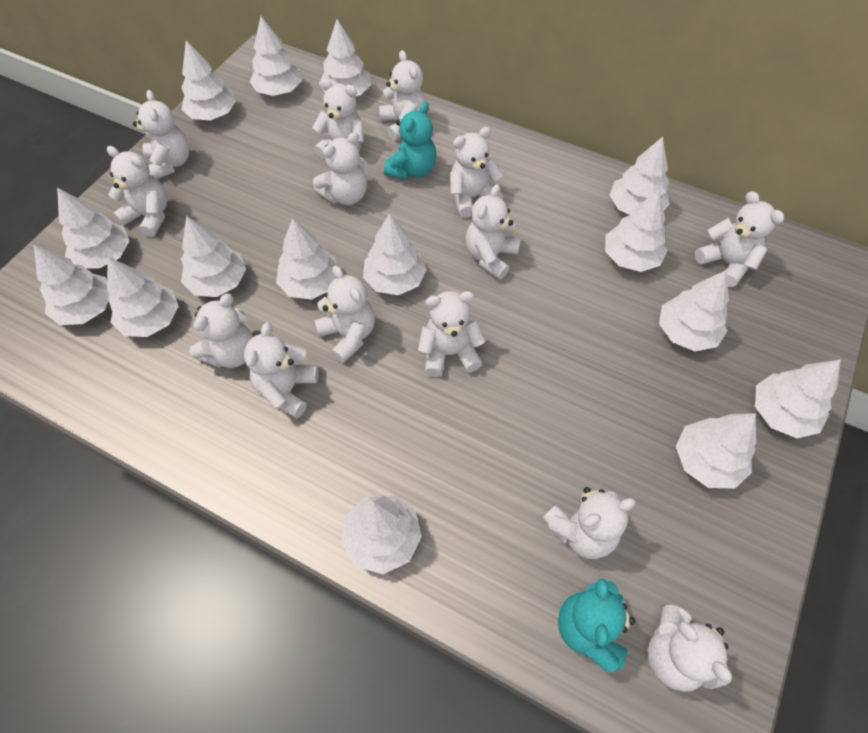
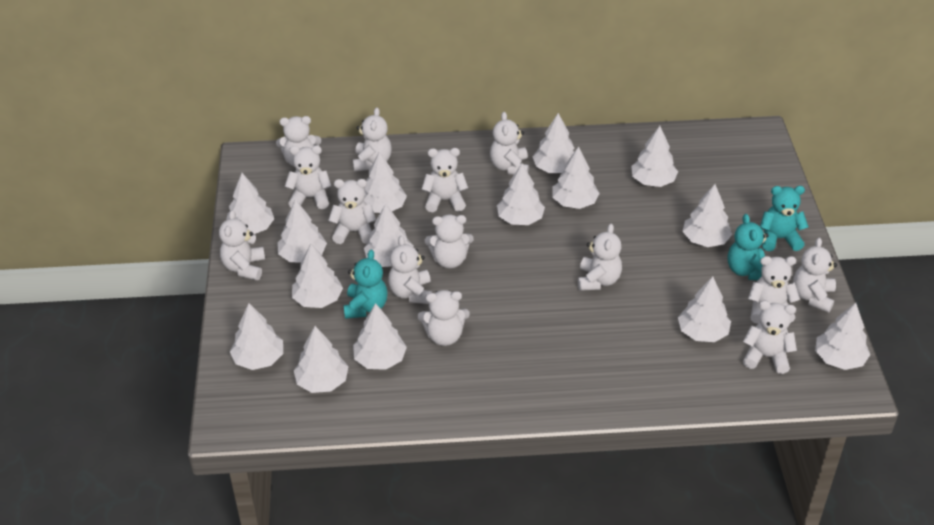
turquoise teddy bear: 2 -> 3

